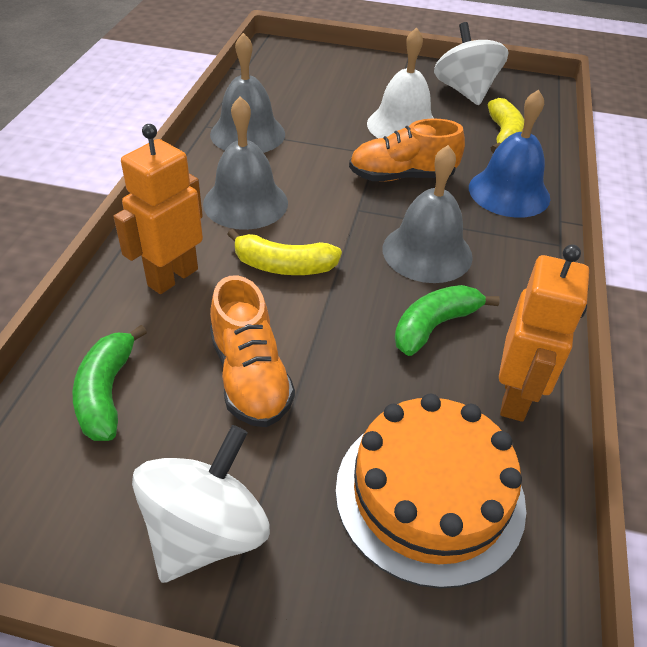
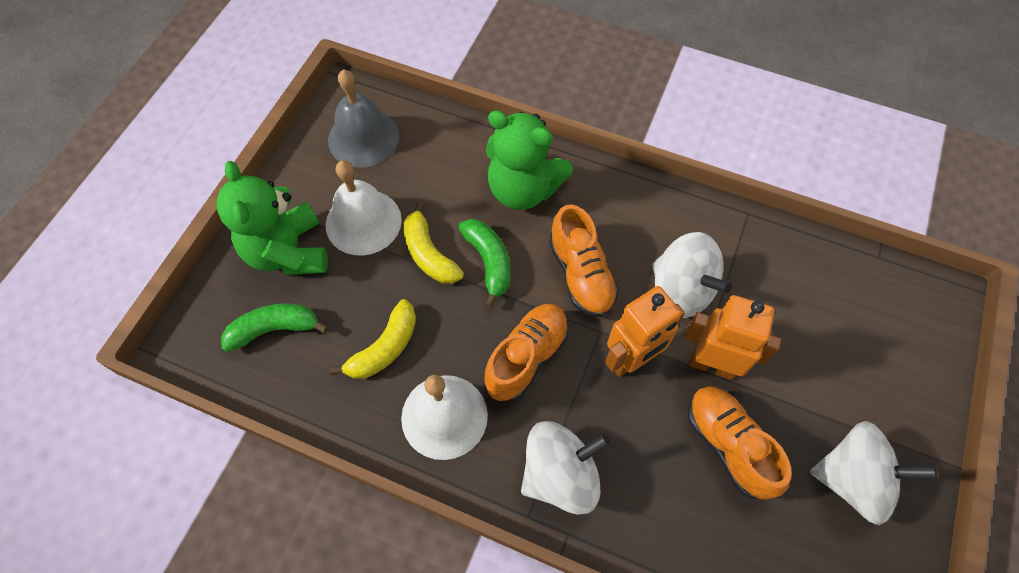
blue bell: 1 -> 0
green teddy bear: 0 -> 2
grey bell: 3 -> 1
orange cake: 1 -> 0
orange shoe: 2 -> 3
white bell: 1 -> 2
white spinning top: 2 -> 3

